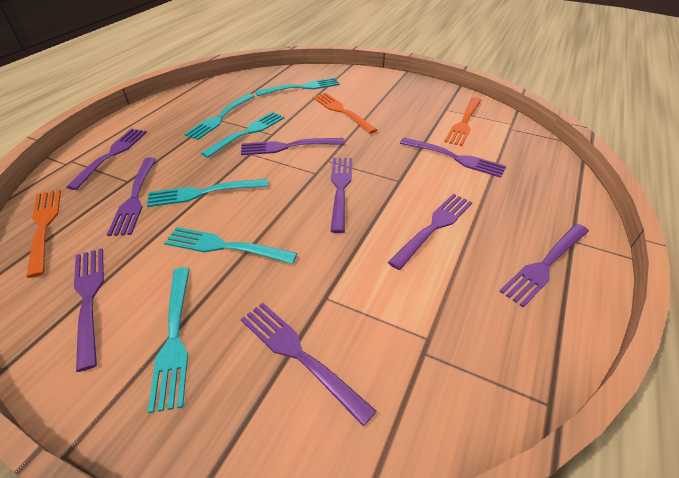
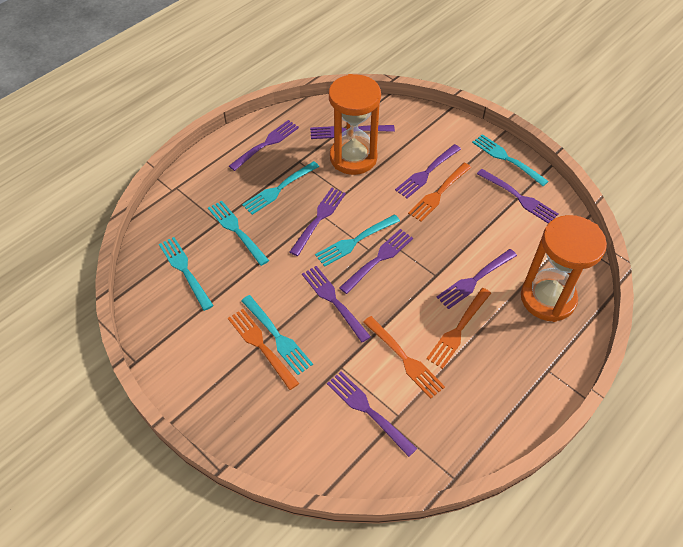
orange fork: 3 -> 4
orange hourglass: 0 -> 2

